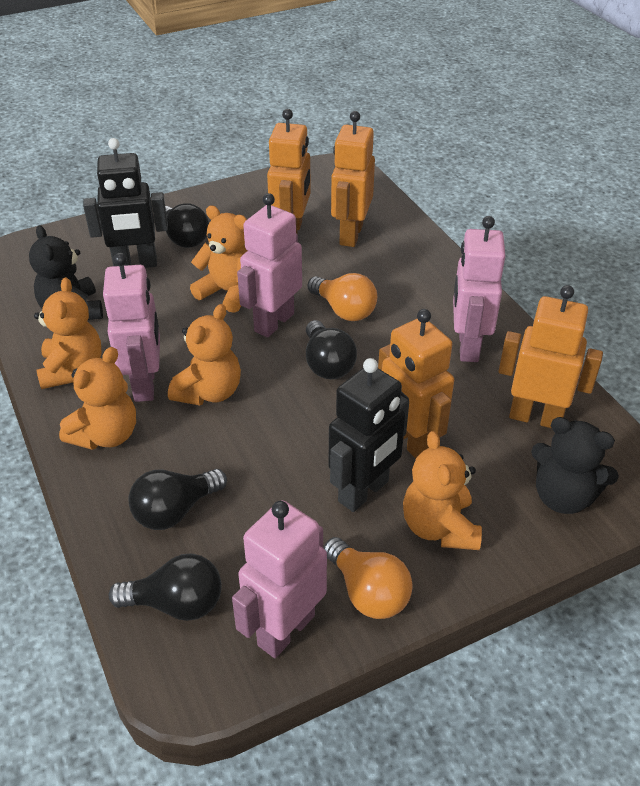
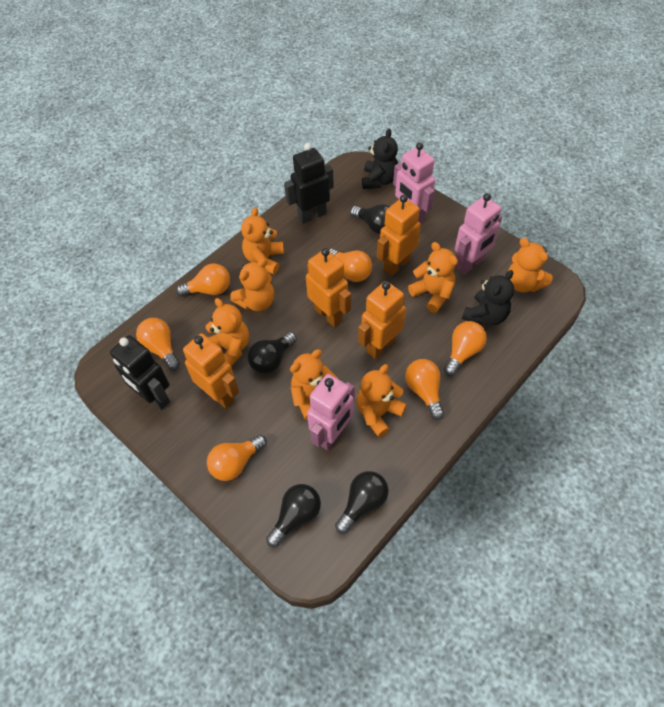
orange light bulb: 2 -> 6
orange teddy bear: 5 -> 7
pink robot: 4 -> 3

